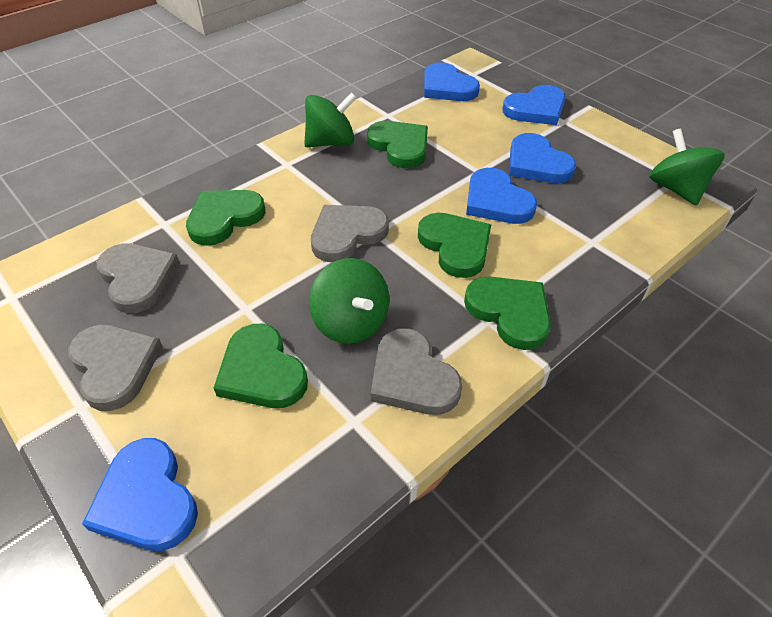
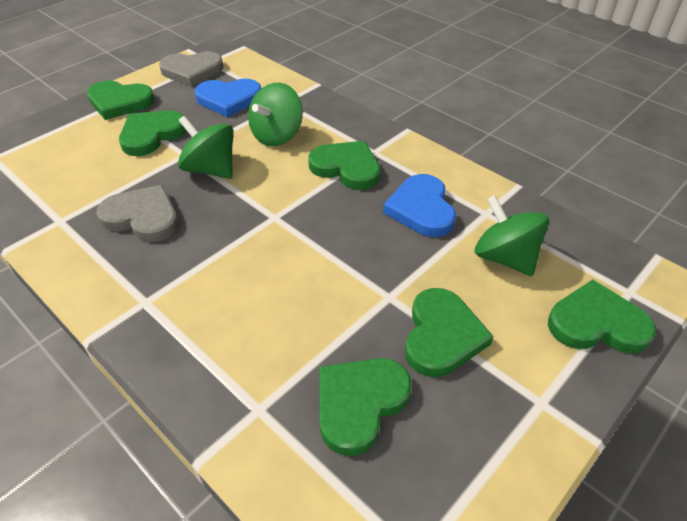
blue heart: 5 -> 2
green heart: 5 -> 6
grey heart: 4 -> 2

